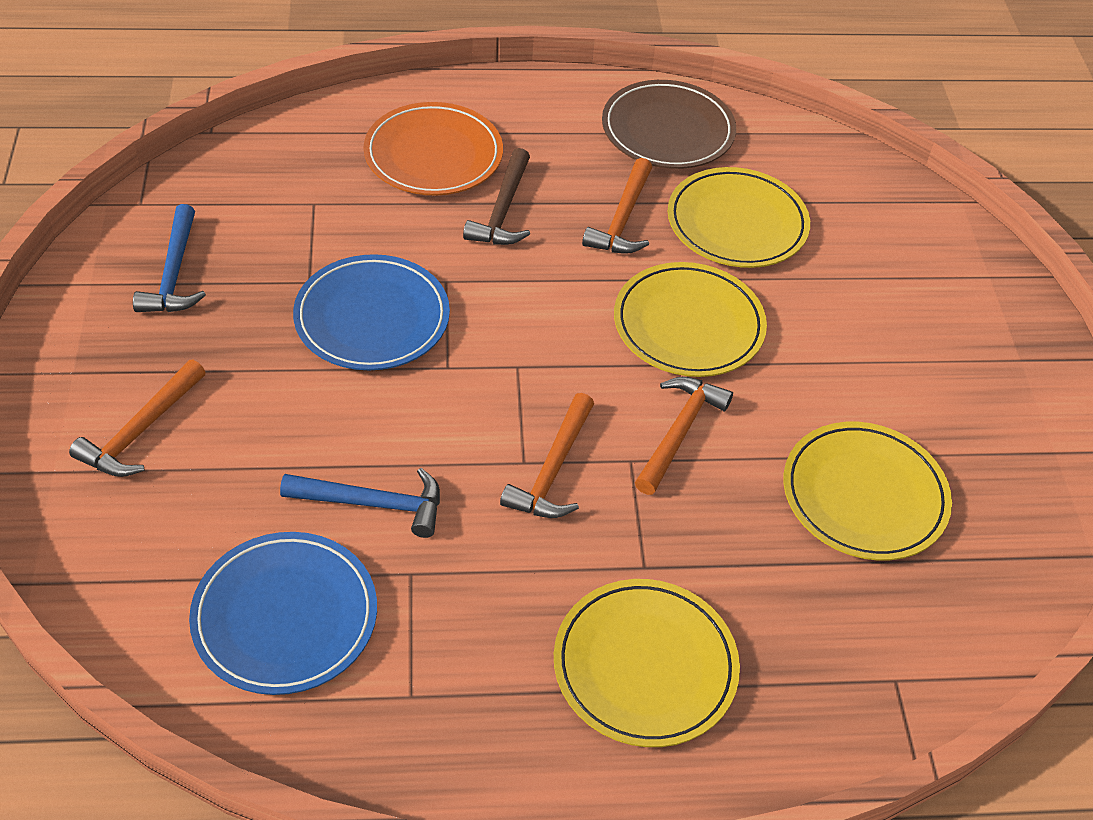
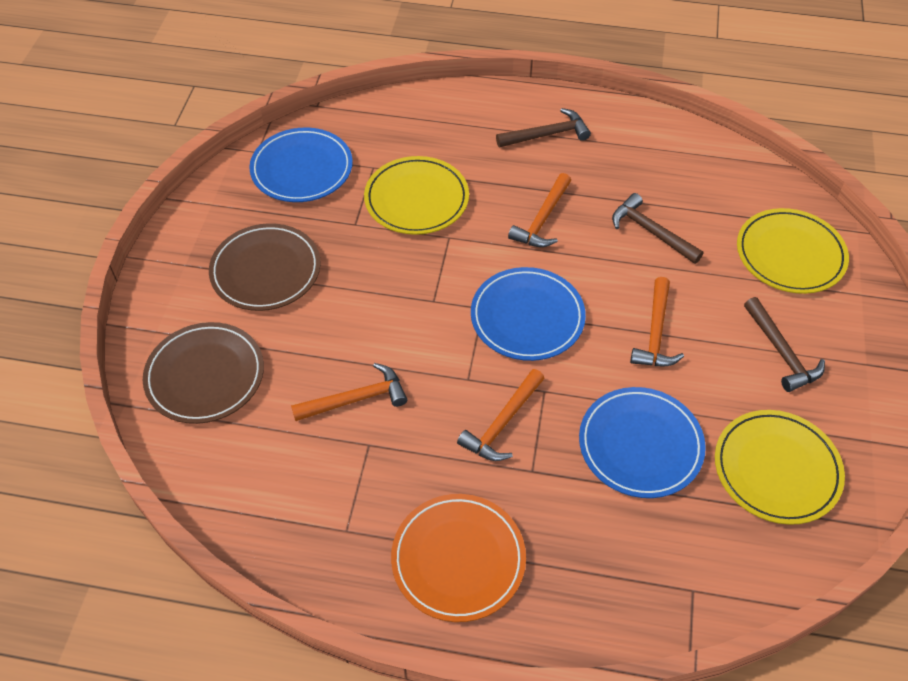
blue hammer: 2 -> 0
blue plate: 2 -> 3
brown hammer: 1 -> 3
brown plate: 1 -> 2
yellow plate: 4 -> 3

